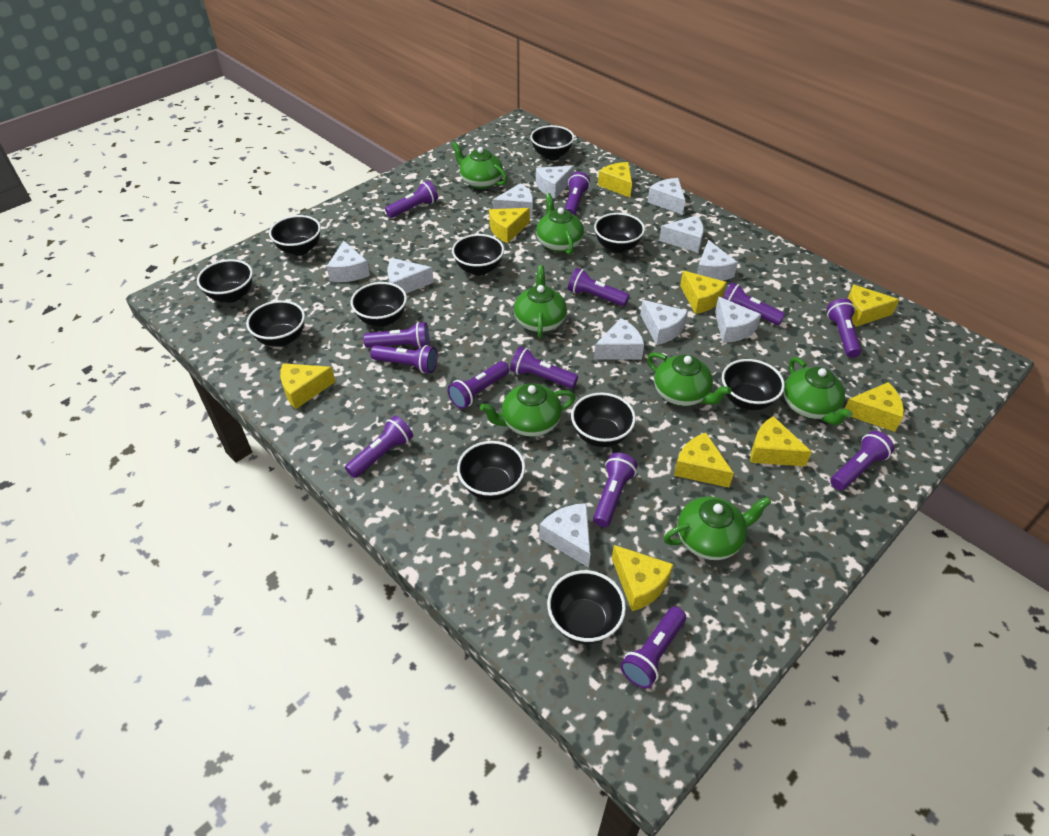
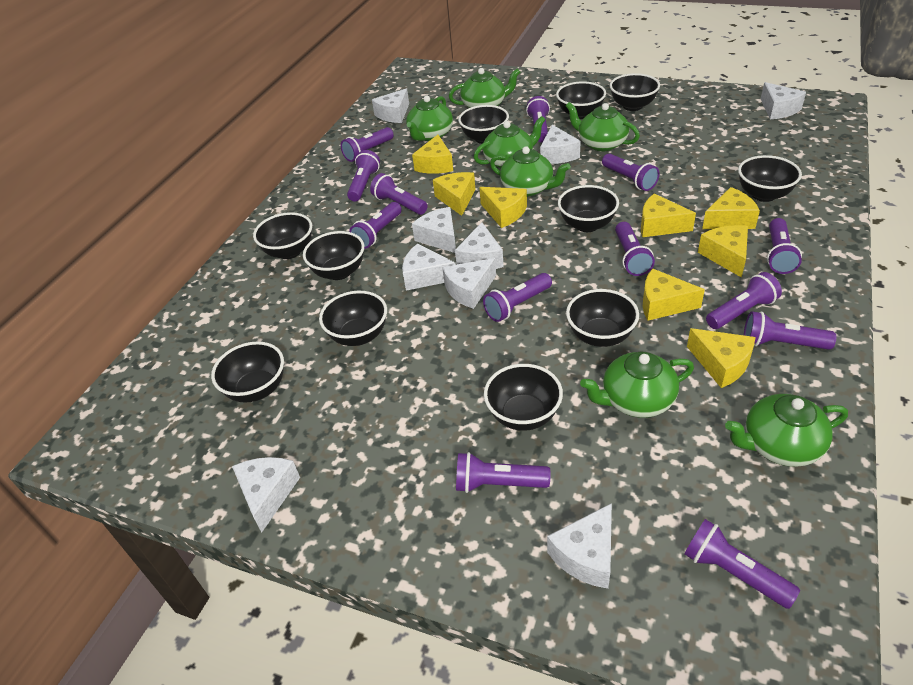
white cheese: 11 -> 9
yellow cheese: 9 -> 8

